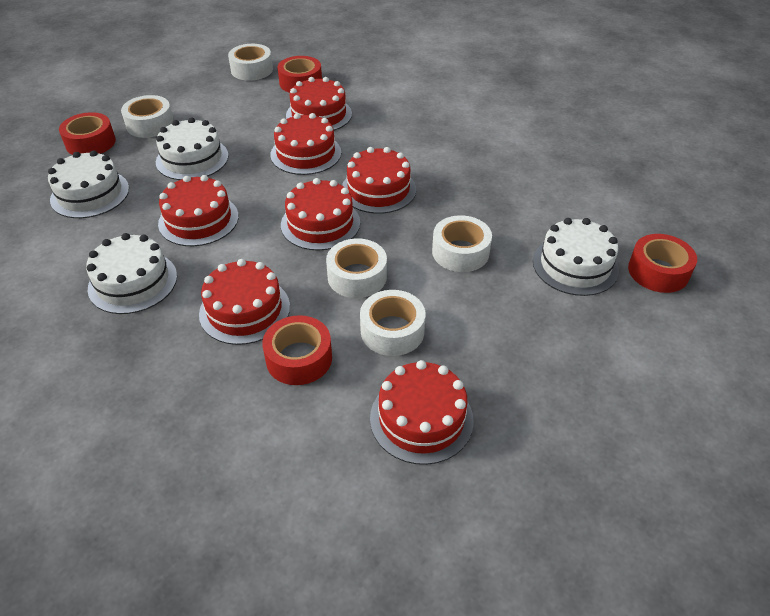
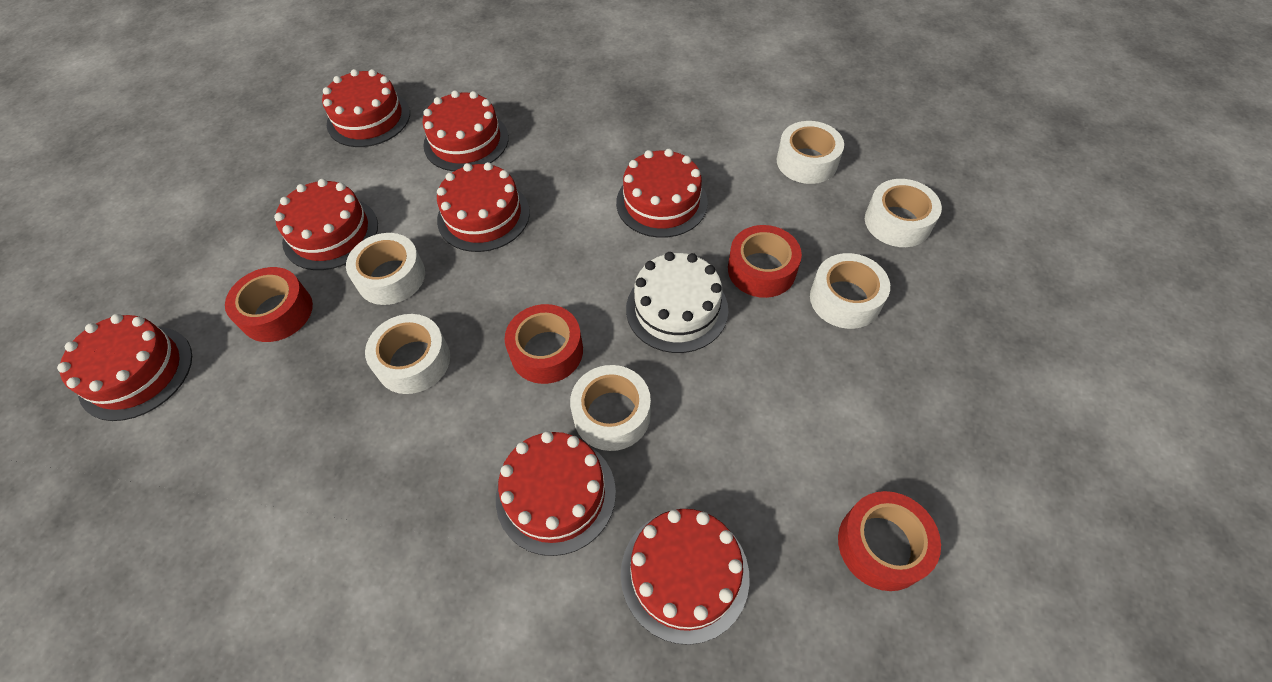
red cake: 7 -> 8
white cake: 4 -> 1
white tape: 5 -> 6

